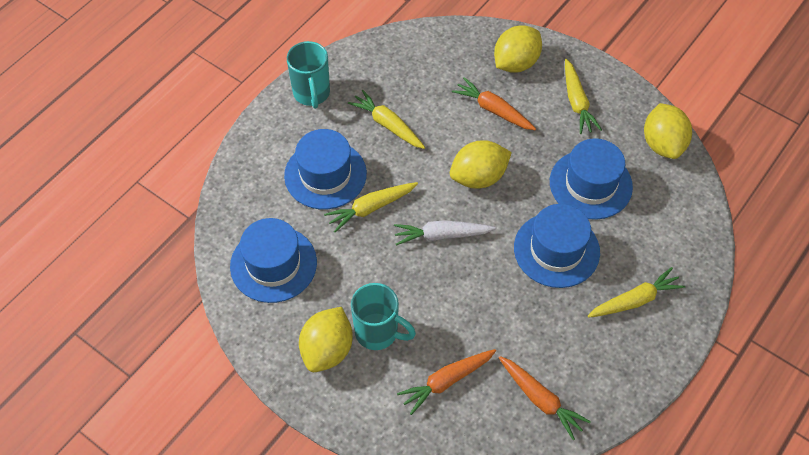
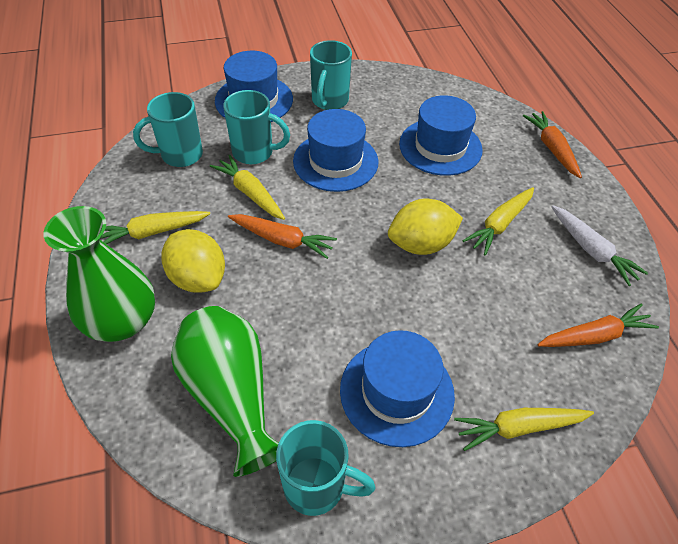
green vase: 0 -> 2
turquoise mug: 2 -> 4
yellow lemon: 4 -> 2

